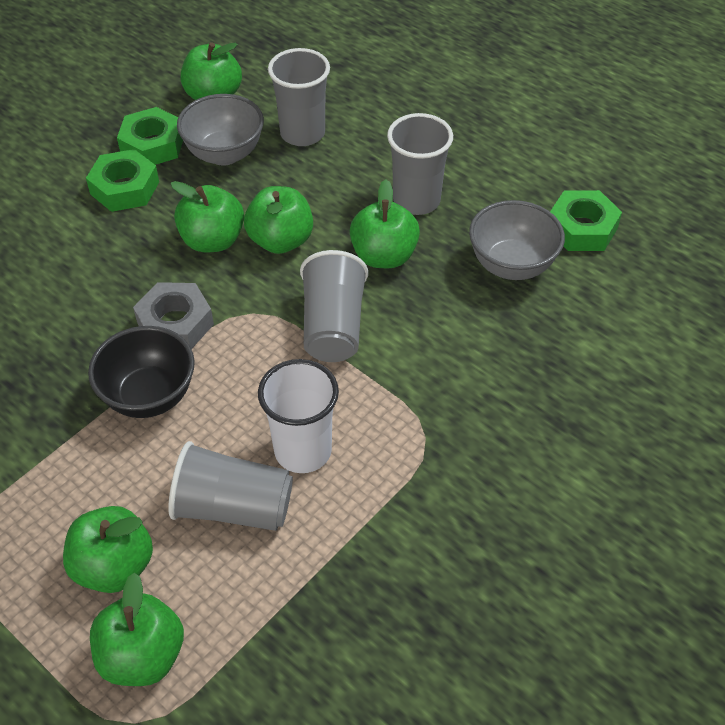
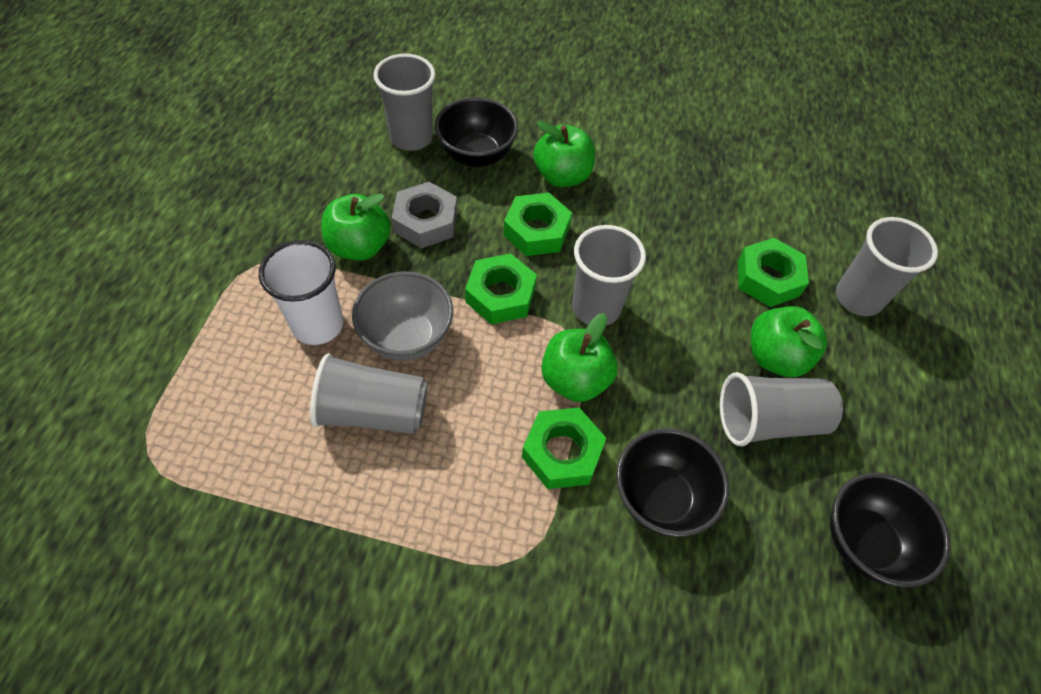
black bowl: 1 -> 3
green apple: 6 -> 4
green nut: 3 -> 4
grey bowl: 2 -> 1
grey cup: 4 -> 5

